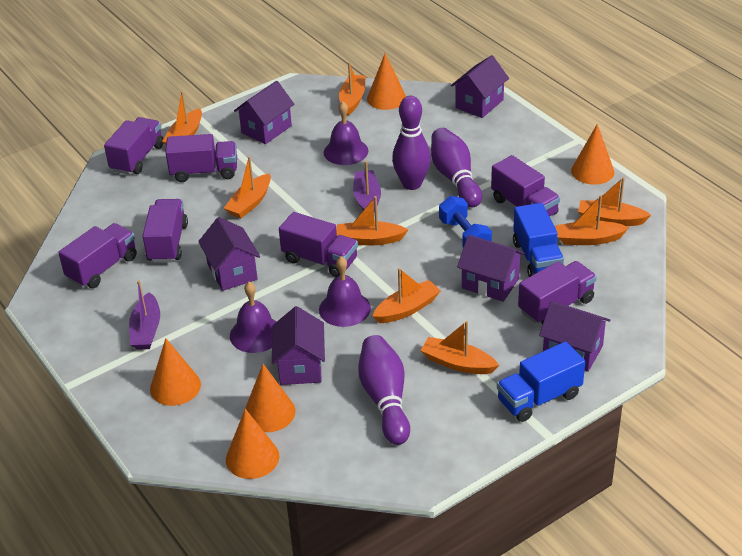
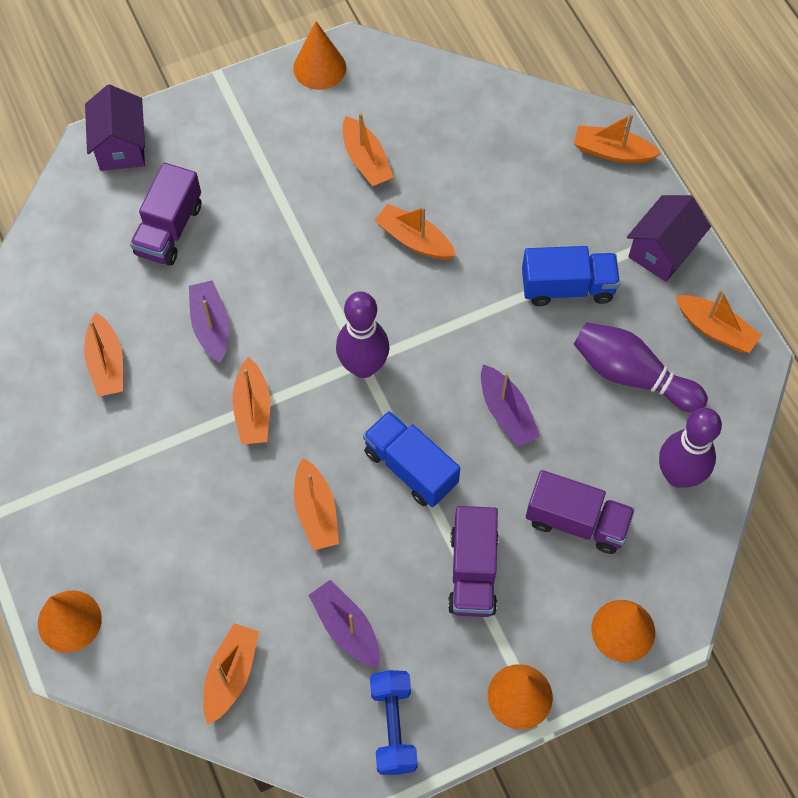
orange cone: 5 -> 4
purple bell: 3 -> 0
purple boat: 2 -> 3
purple house: 6 -> 2
purple truck: 7 -> 3

